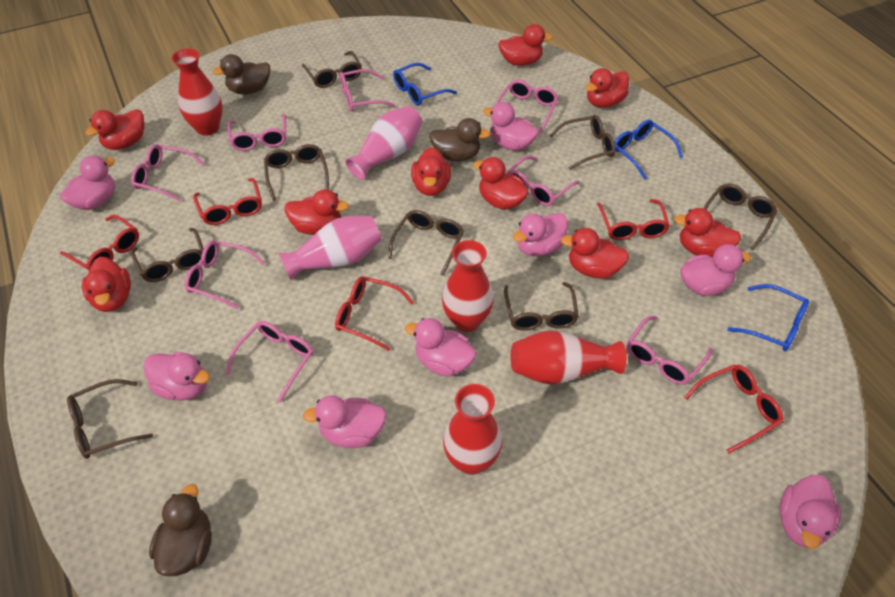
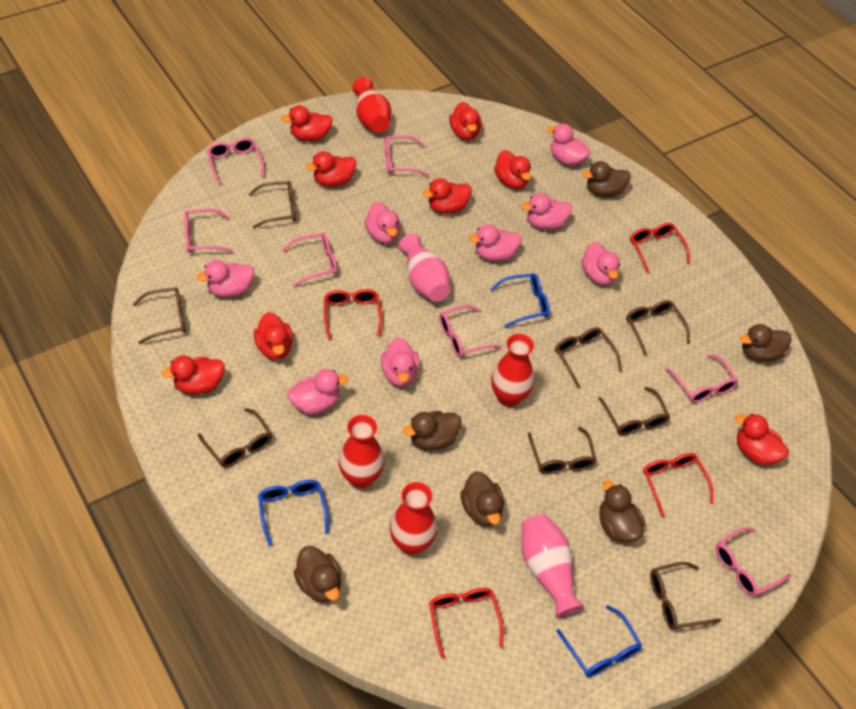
brown duck: 3 -> 6
pink glasses: 8 -> 7
red duck: 9 -> 8
red glasses: 5 -> 4

